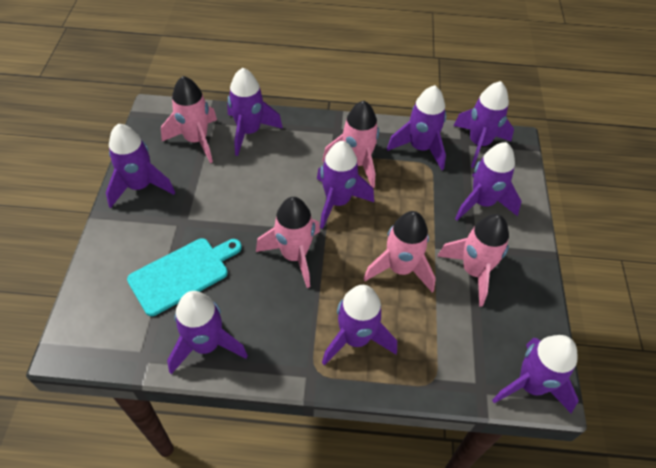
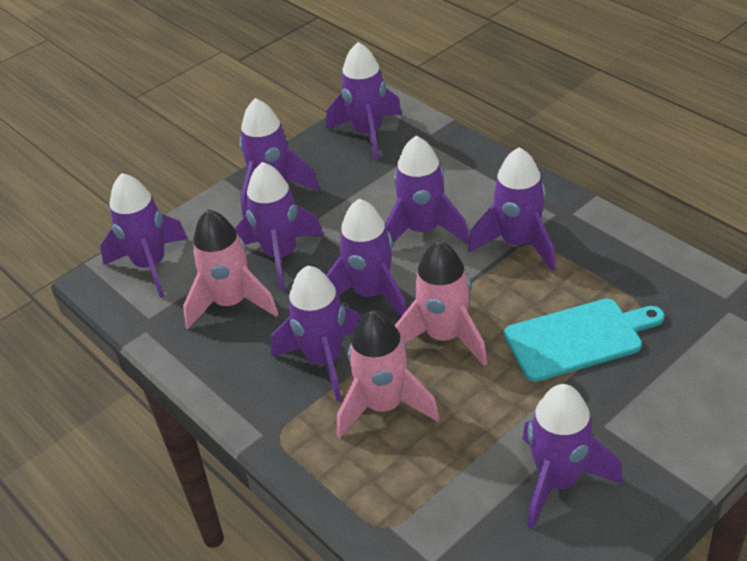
pink rocket: 5 -> 3

